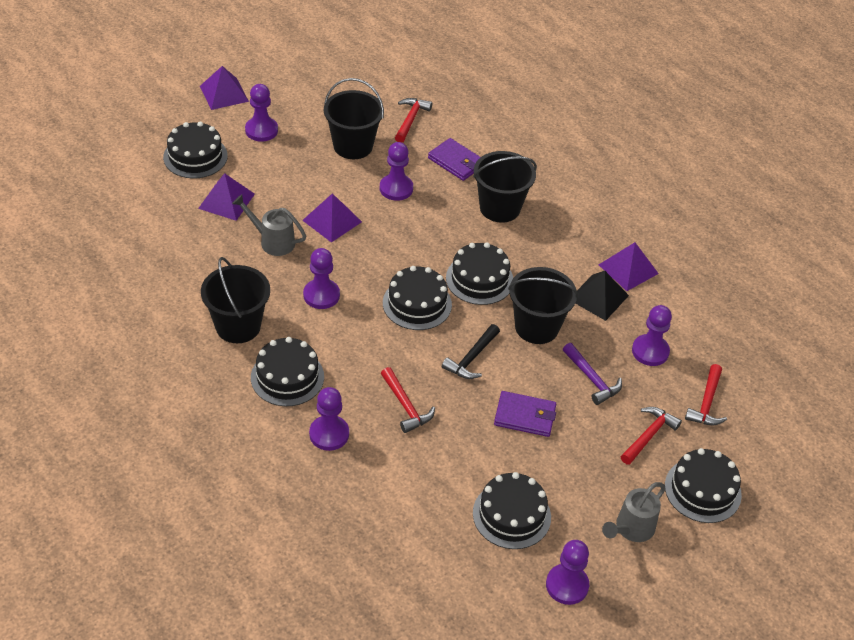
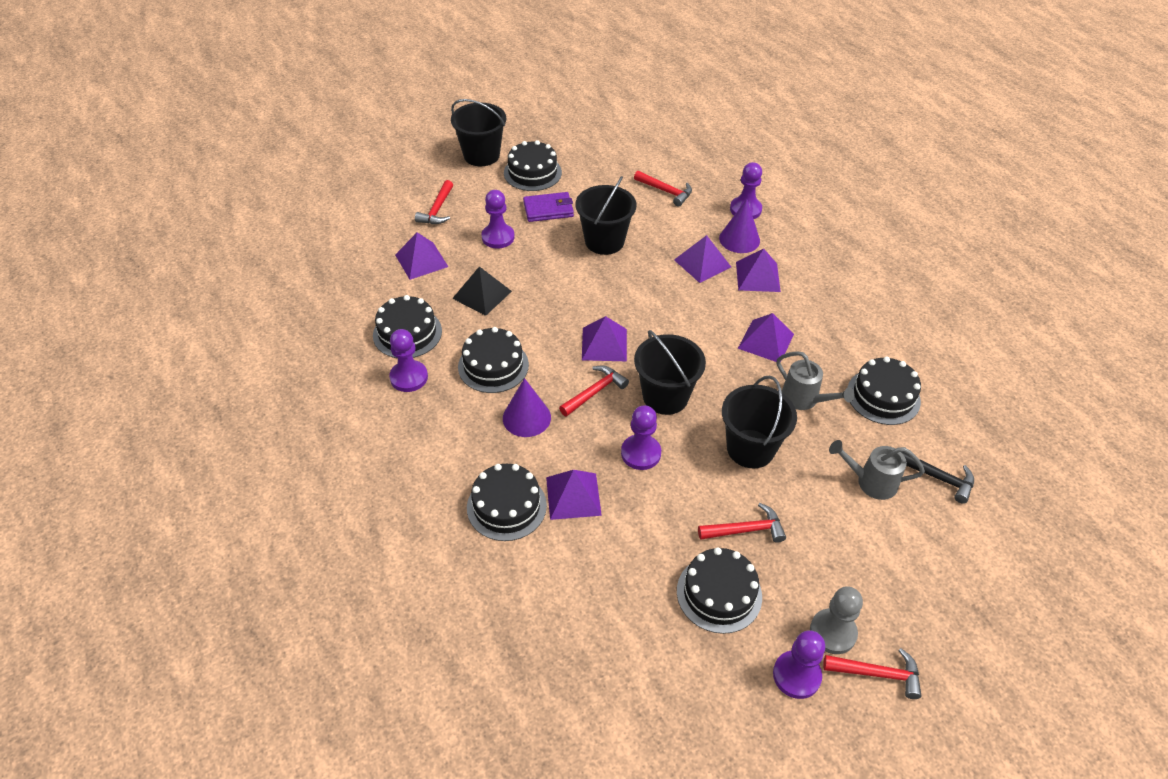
grey pawn: 0 -> 1
purple cone: 0 -> 2
purple hammer: 1 -> 0
purple pawn: 6 -> 5
purple pyramid: 4 -> 6
purple wallet: 2 -> 1
red hammer: 4 -> 5

